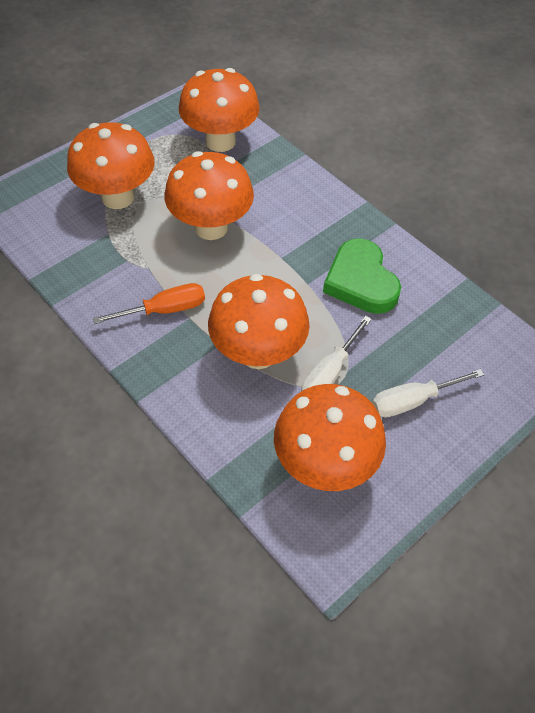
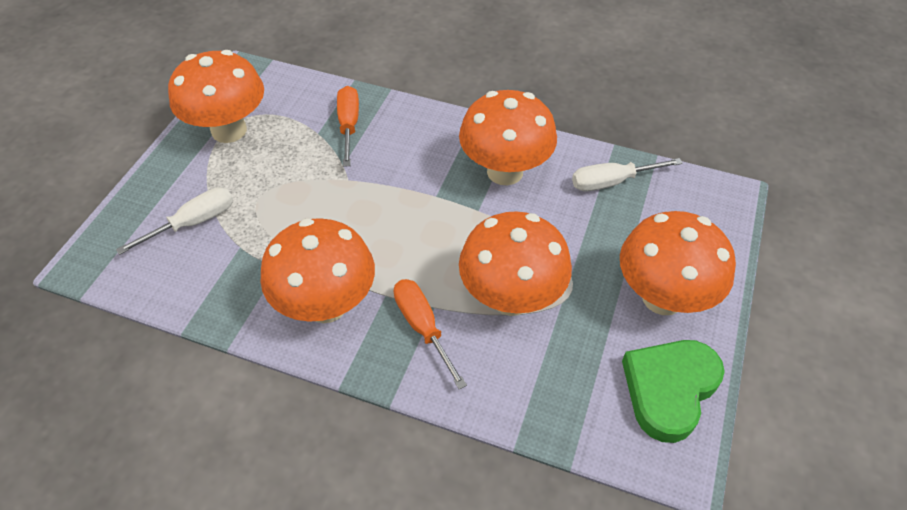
orange screwdriver: 1 -> 2

